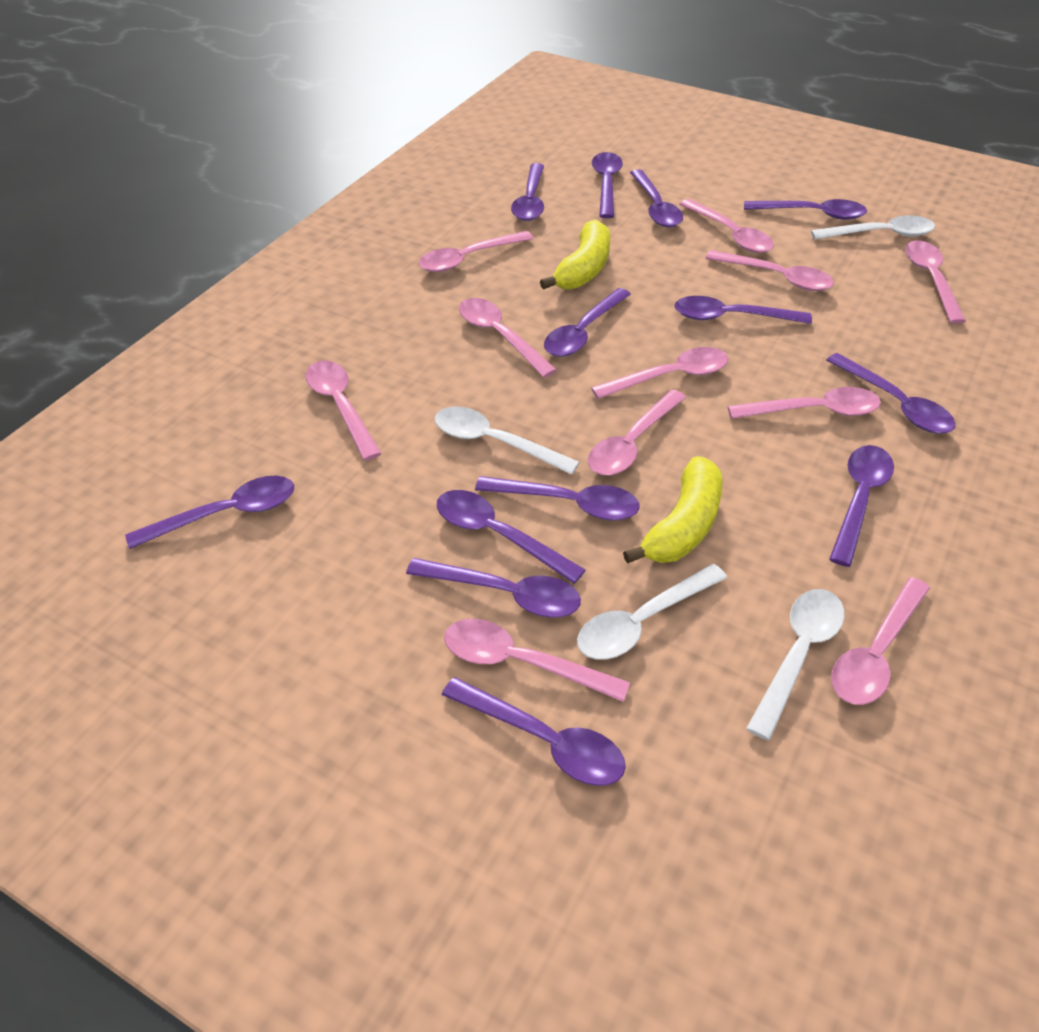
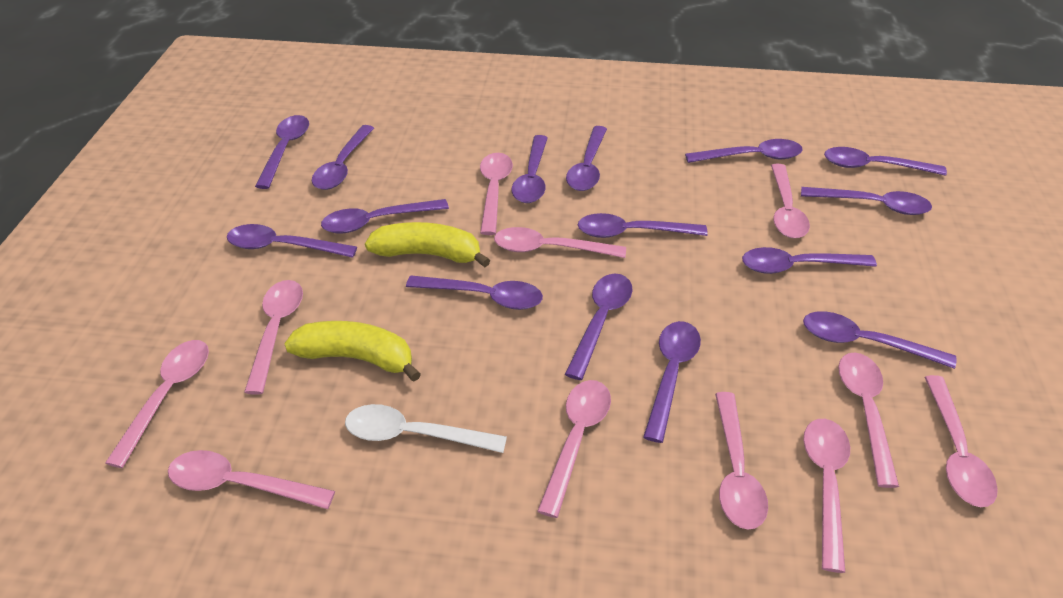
purple spoon: 13 -> 15
white spoon: 4 -> 1

